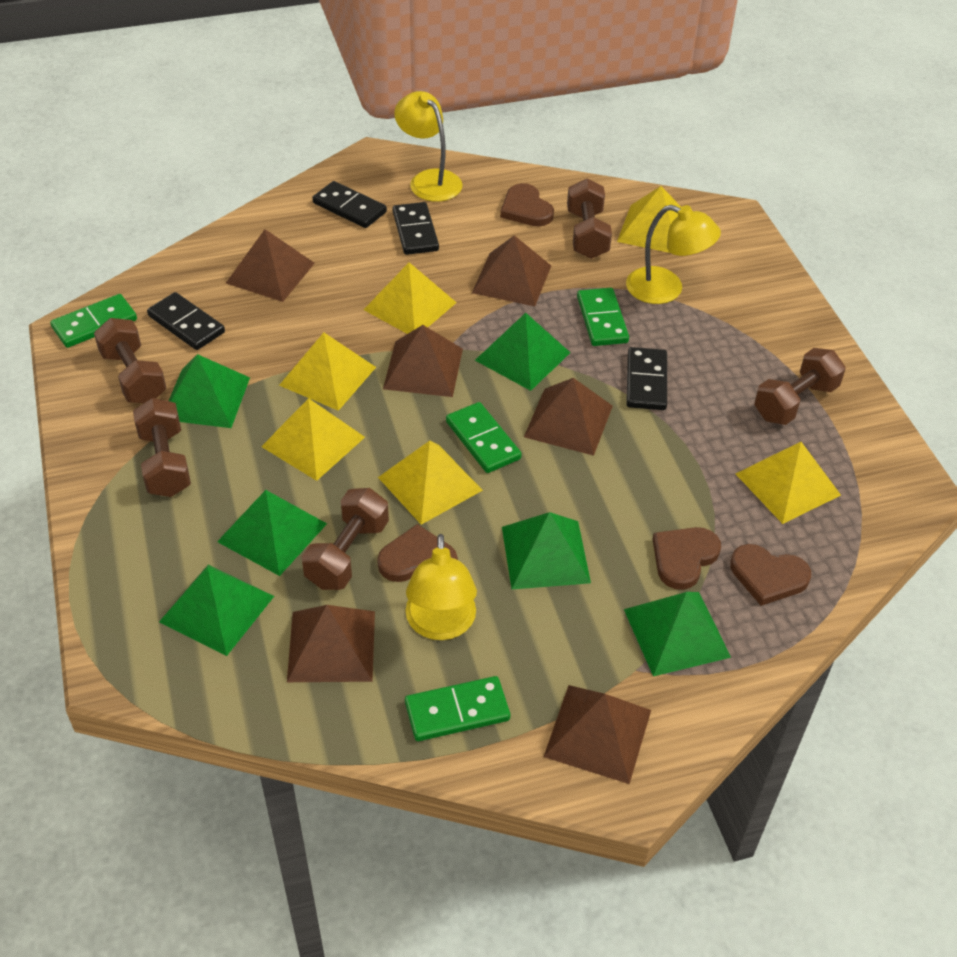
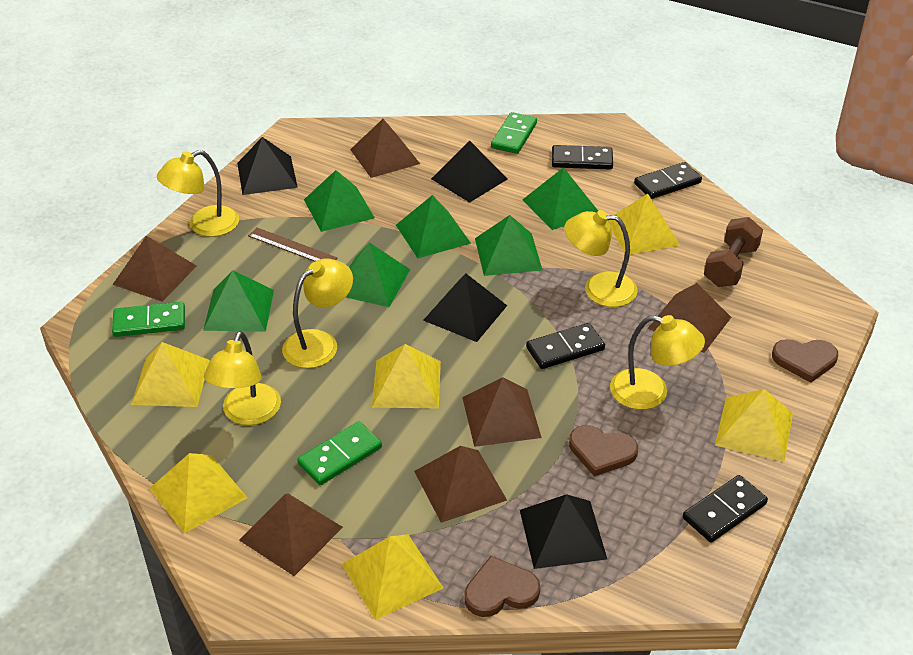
black pyramid: 0 -> 4
brown dumbbell: 5 -> 1
brown heart: 4 -> 3
brown ruler: 0 -> 1
green domino: 4 -> 3
yellow lamp: 3 -> 5

